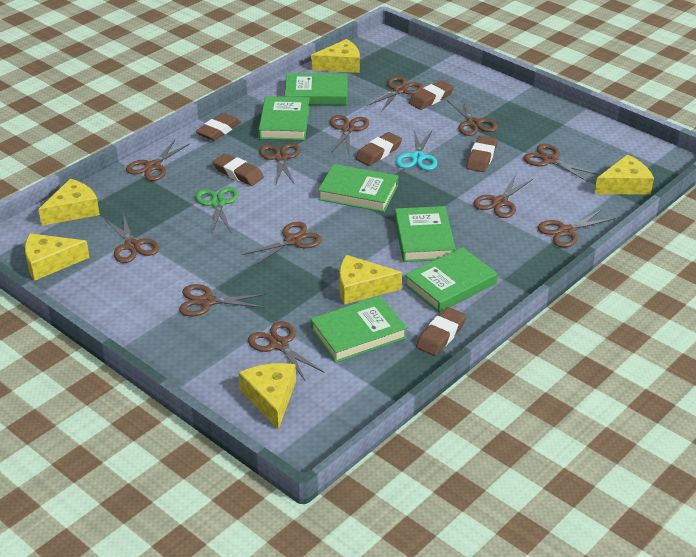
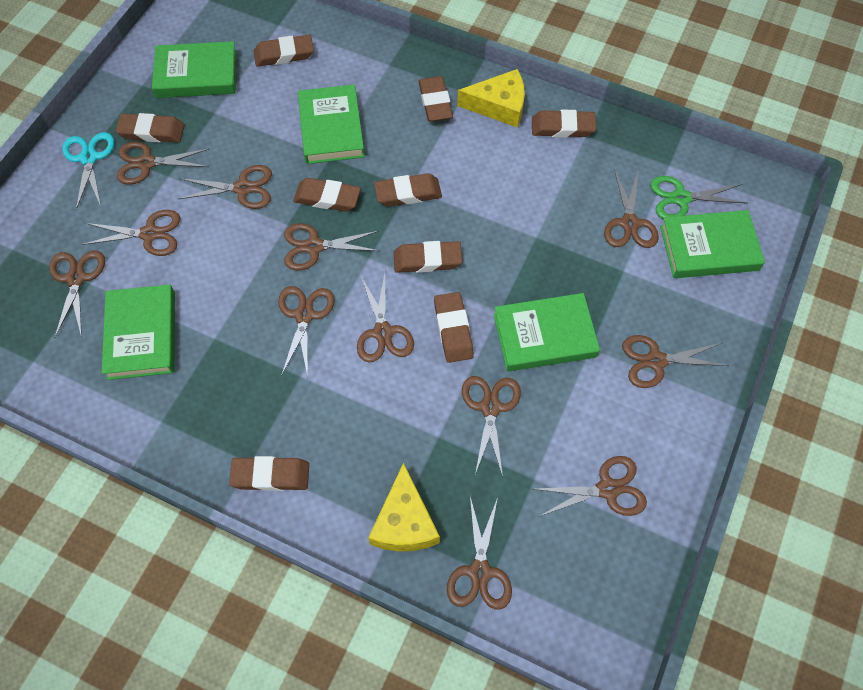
brown eraser: 6 -> 9
green book: 6 -> 5
yellow cheese: 6 -> 2

